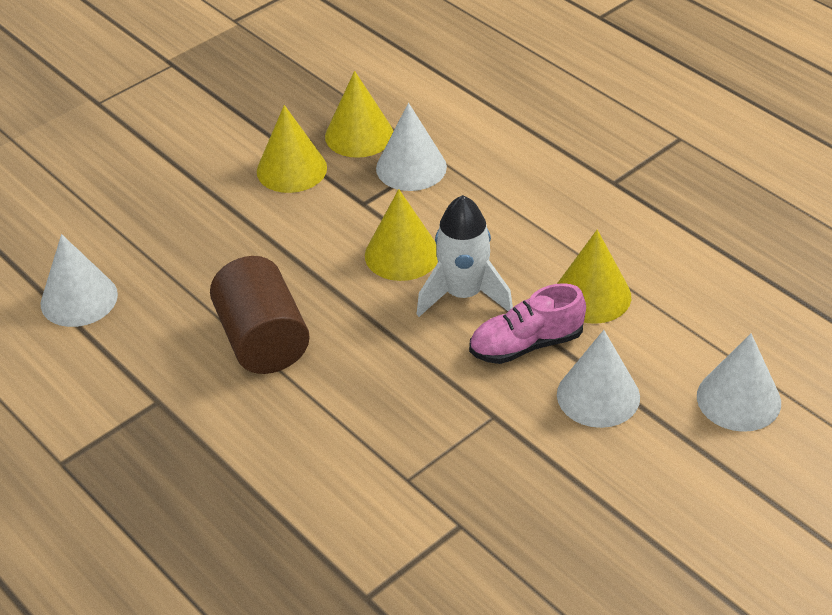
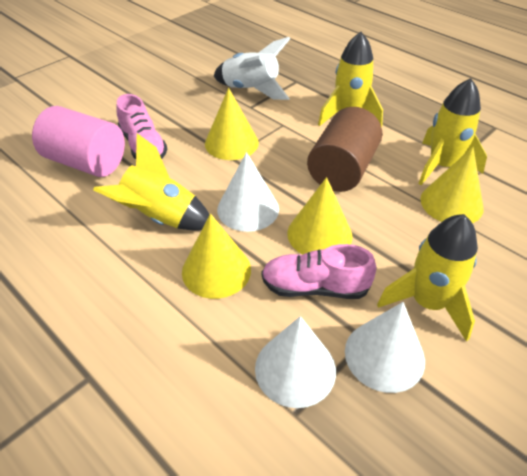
pink cylinder: 0 -> 1
pink shoe: 1 -> 2
white cone: 4 -> 3
yellow rocket: 0 -> 4

